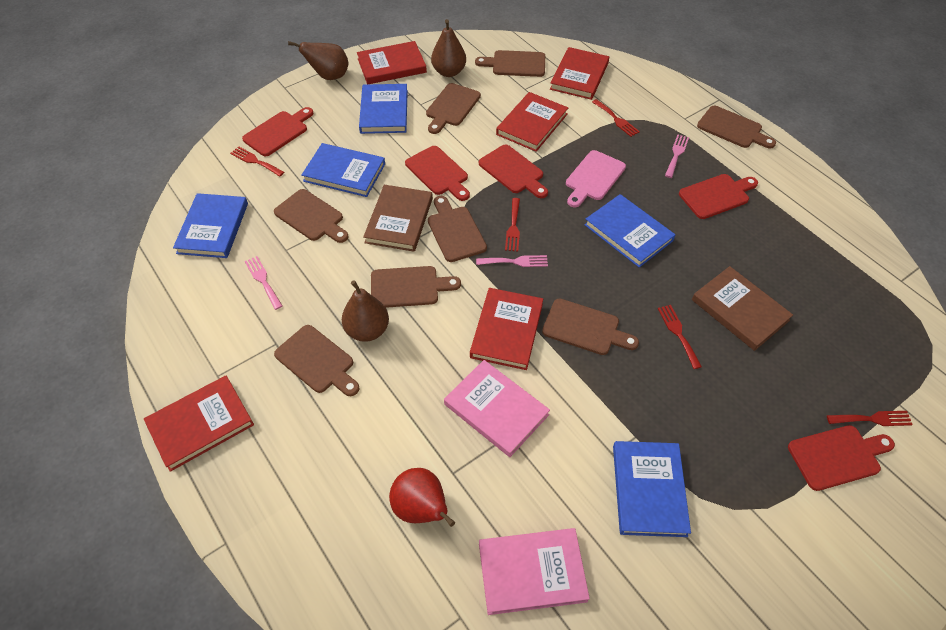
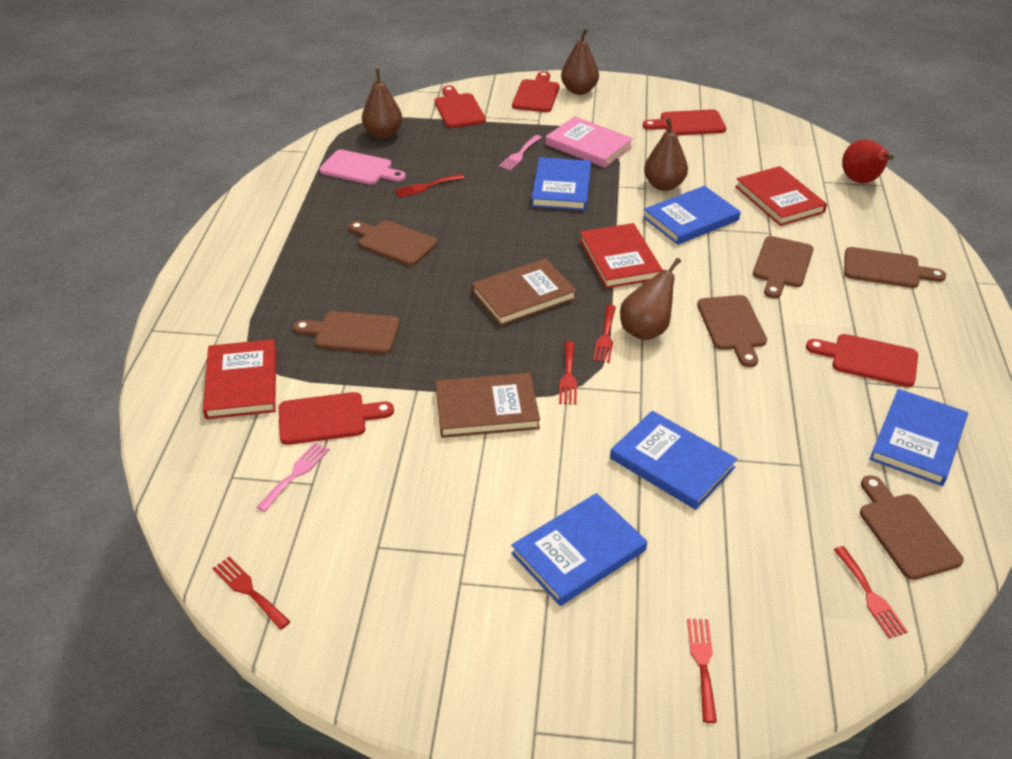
brown cutting board: 8 -> 6
brown pear: 3 -> 4
pink book: 2 -> 1
pink fork: 3 -> 2
red book: 5 -> 3
red fork: 5 -> 6

